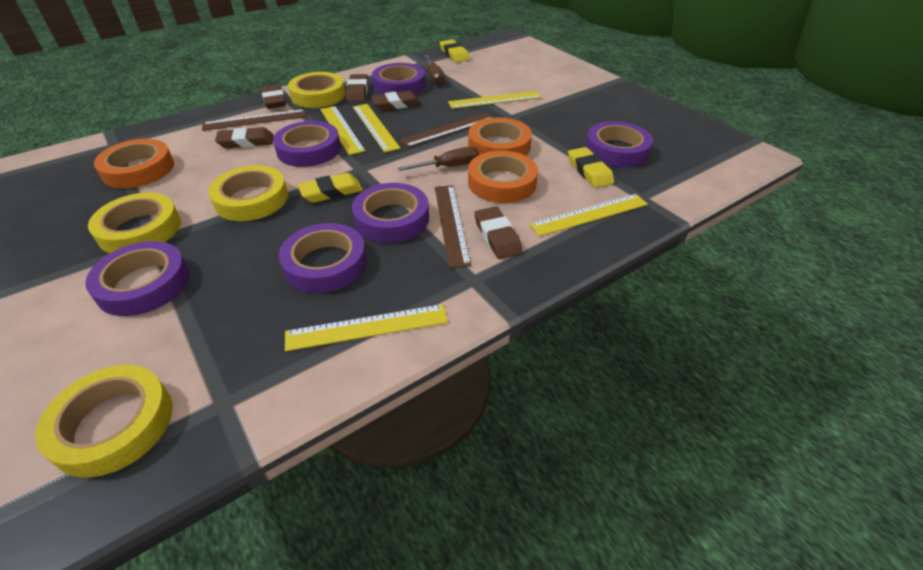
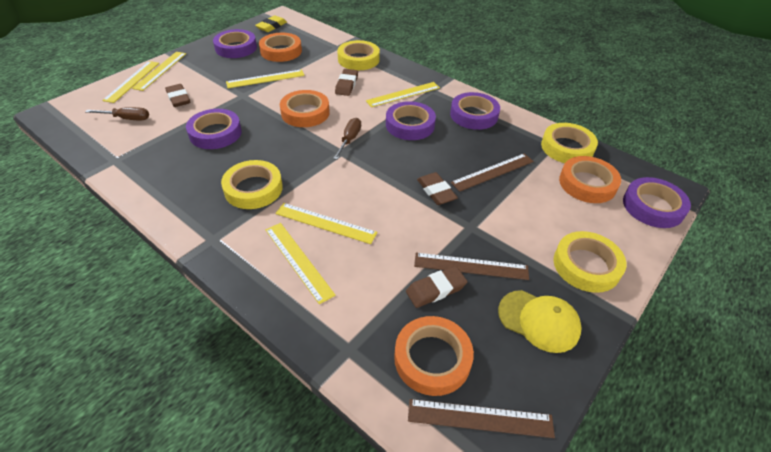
brown eraser: 5 -> 4
orange tape: 3 -> 4
purple tape: 6 -> 5
yellow cap: 0 -> 1
yellow eraser: 3 -> 1
yellow ruler: 5 -> 6

